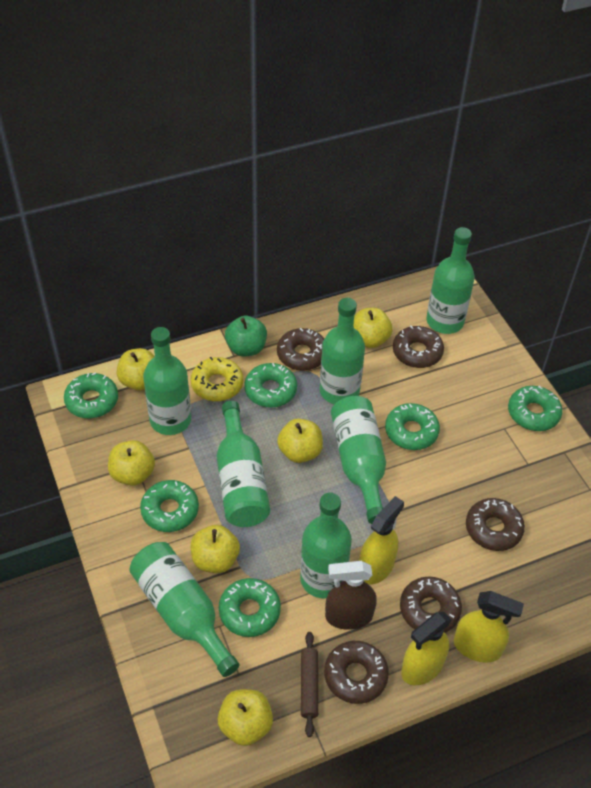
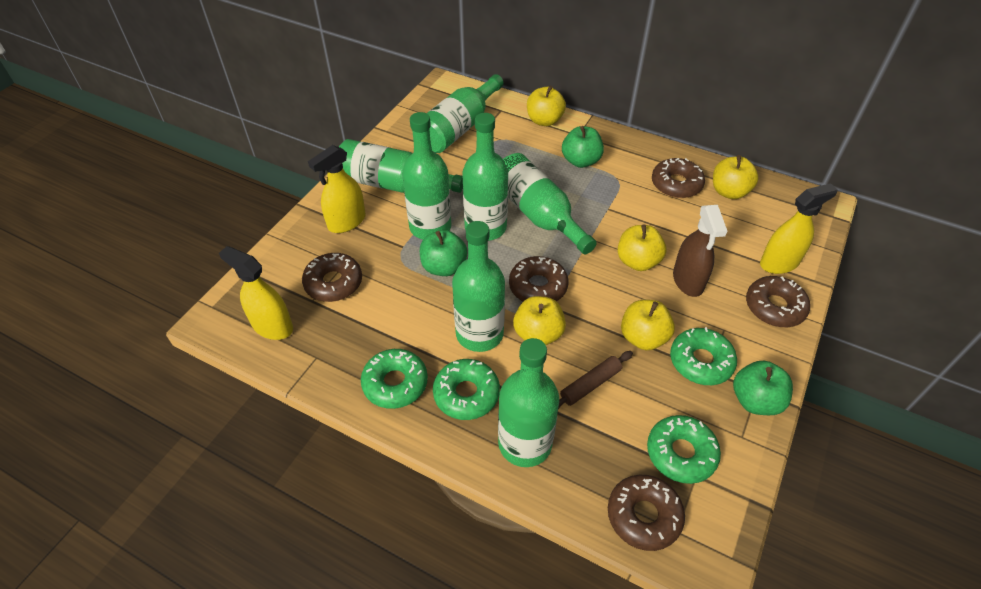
green apple: 1 -> 3
green donut: 6 -> 4
yellow apple: 6 -> 5
yellow donut: 1 -> 0

